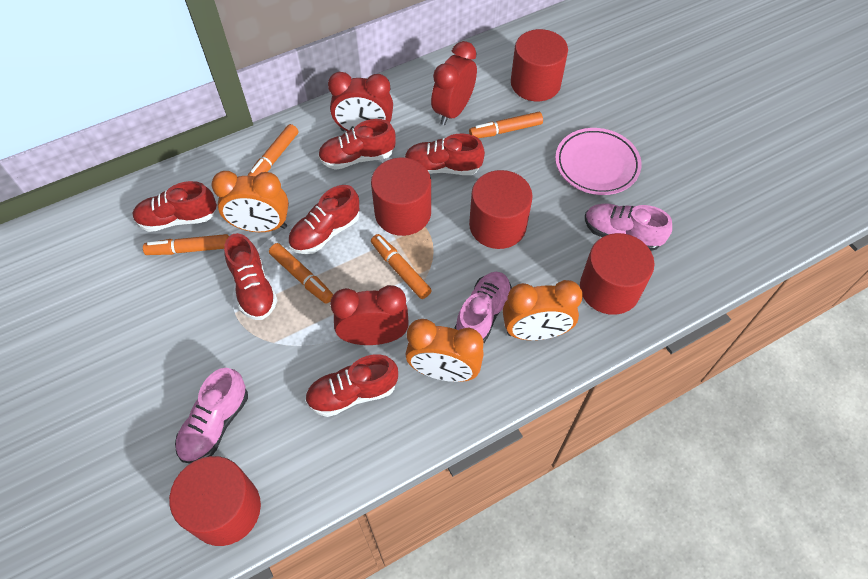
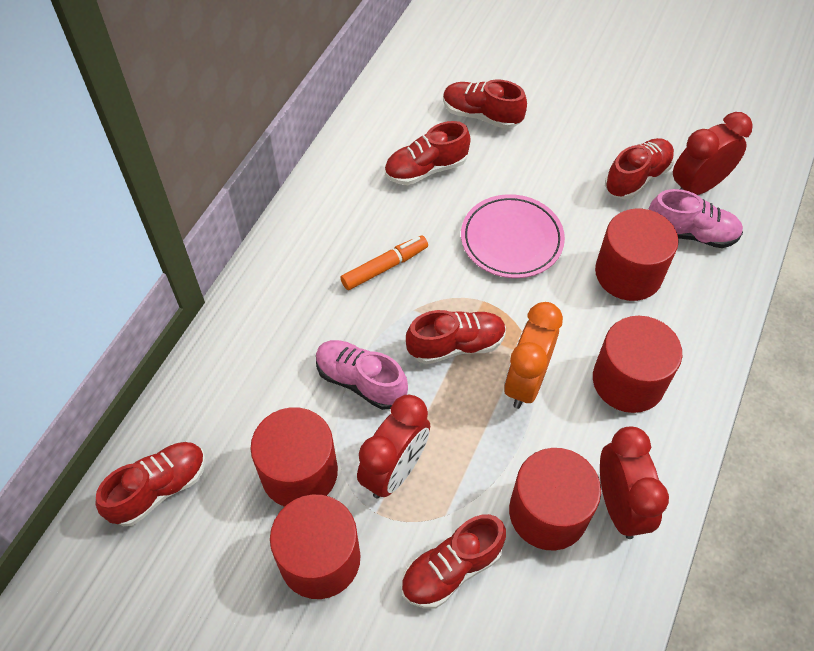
orange clock: 3 -> 1
orange marker: 5 -> 1
pink shoe: 3 -> 2

